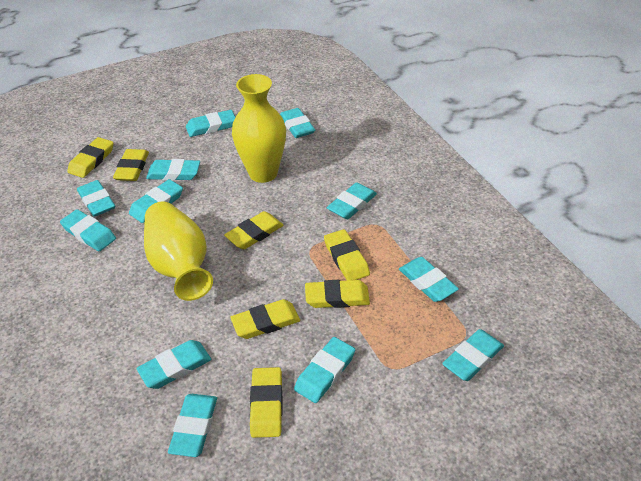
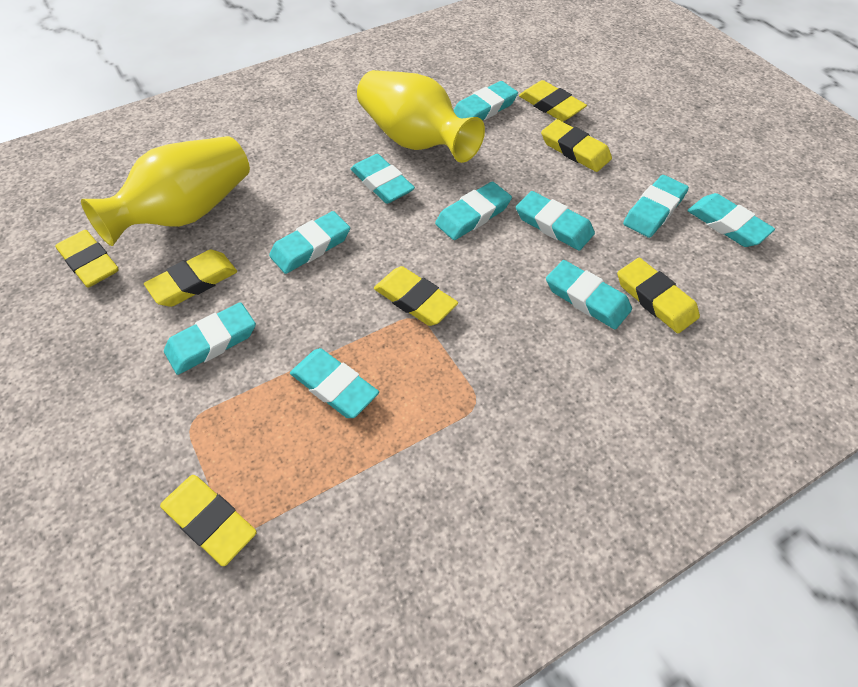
turquoise eraser: 12 -> 10

